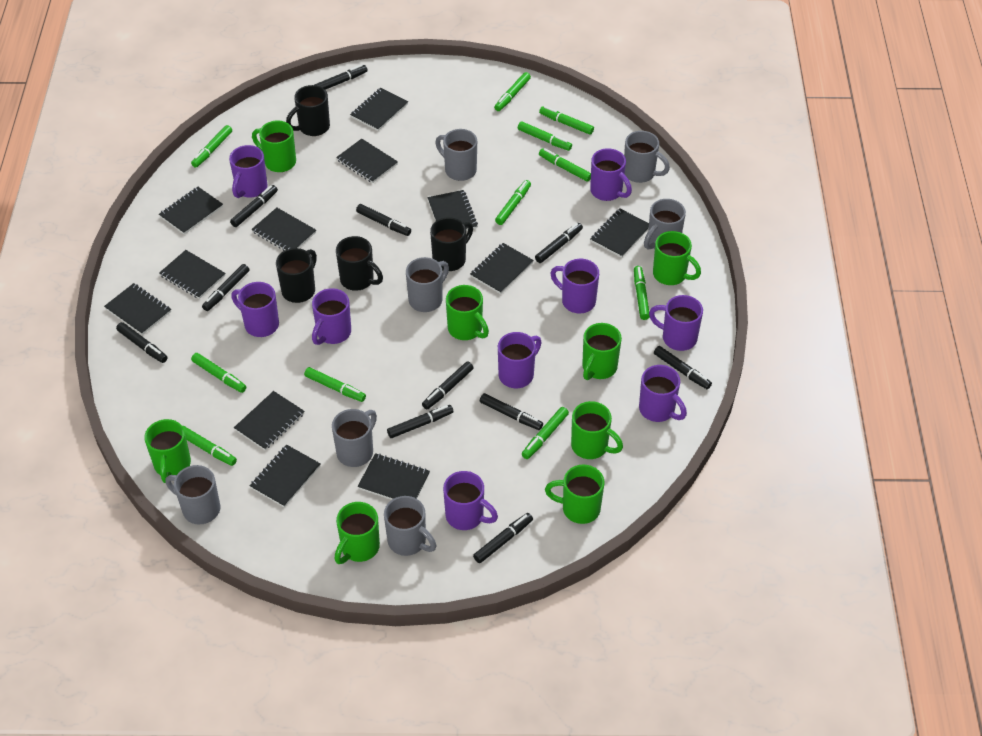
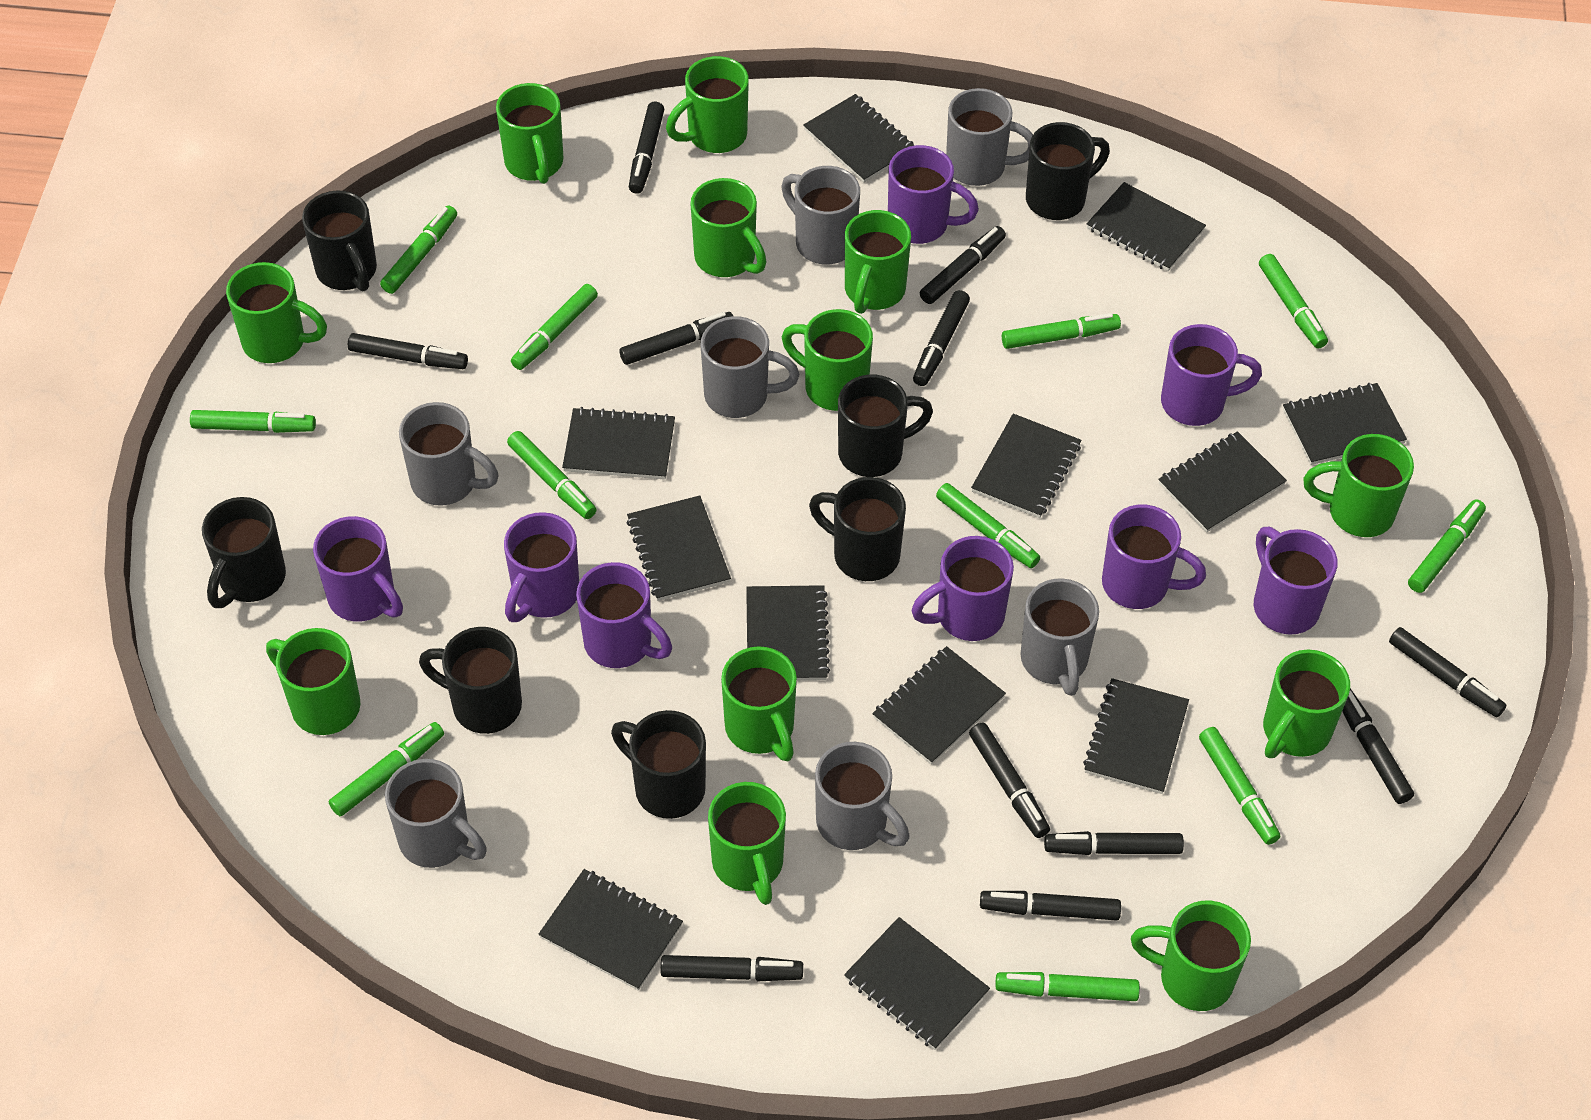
black mug: 4 -> 7
green mug: 8 -> 12
purple mug: 9 -> 8

